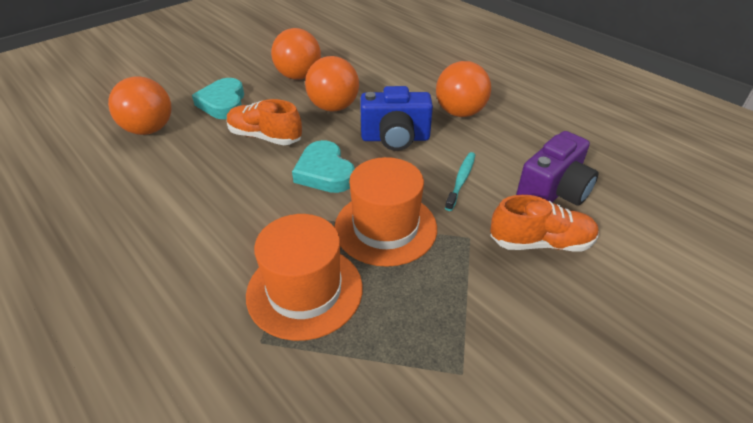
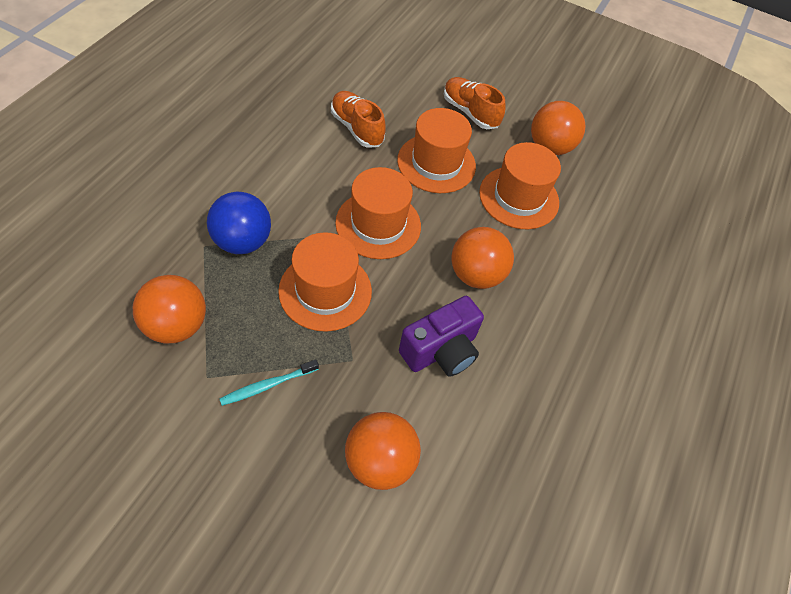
blue ball: 0 -> 1
blue camera: 1 -> 0
orange hat: 2 -> 4
turquoise heart: 2 -> 0

